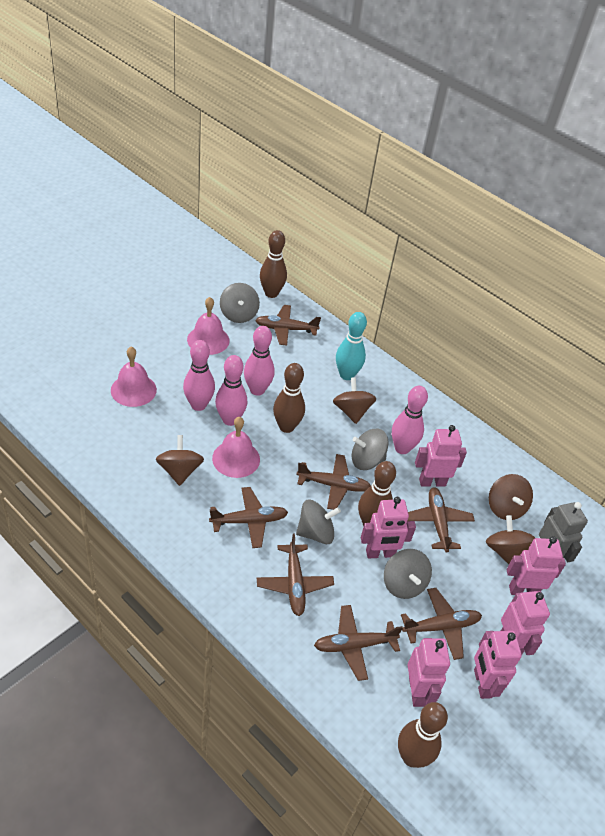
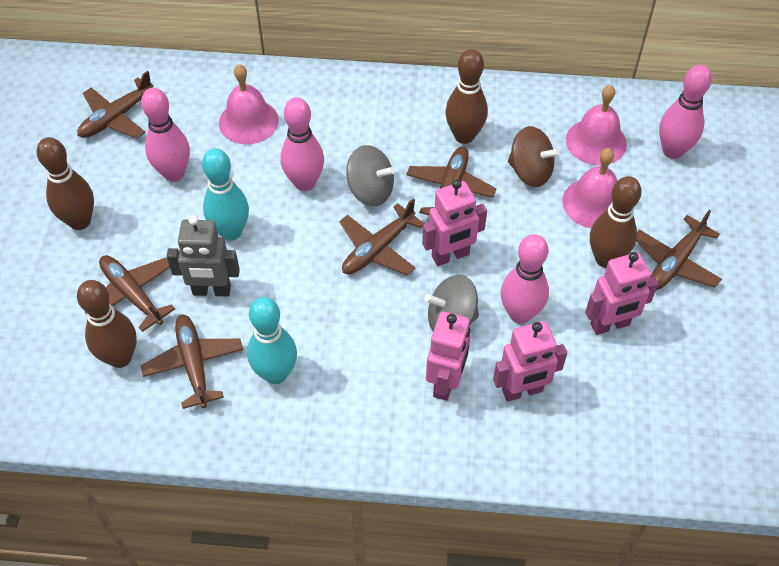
brown plane: 7 -> 6
brown spinning top: 4 -> 1
grey spinning top: 4 -> 2
pink robot: 6 -> 4
turquoise bowling pin: 1 -> 2

